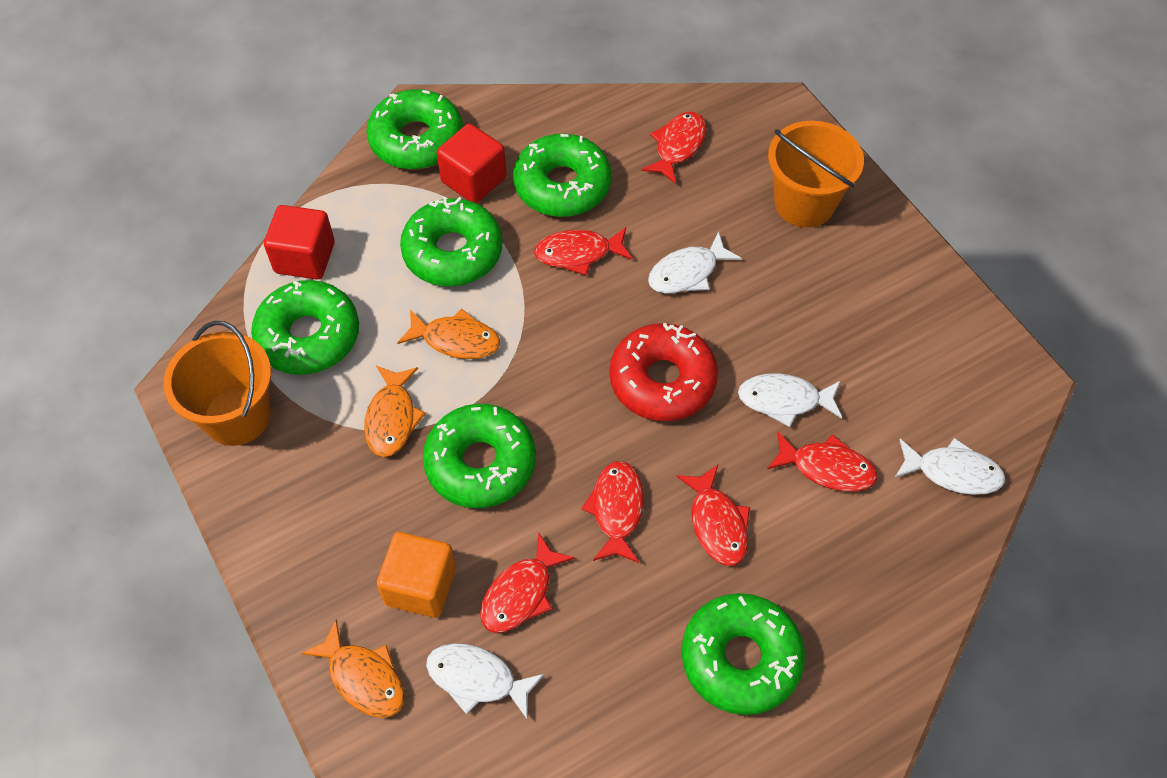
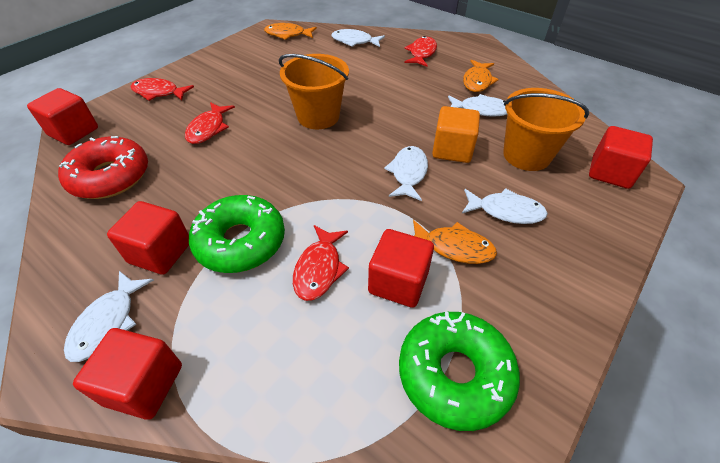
green donut: 6 -> 2
red cube: 2 -> 5
red fish: 6 -> 4
white fish: 4 -> 5

